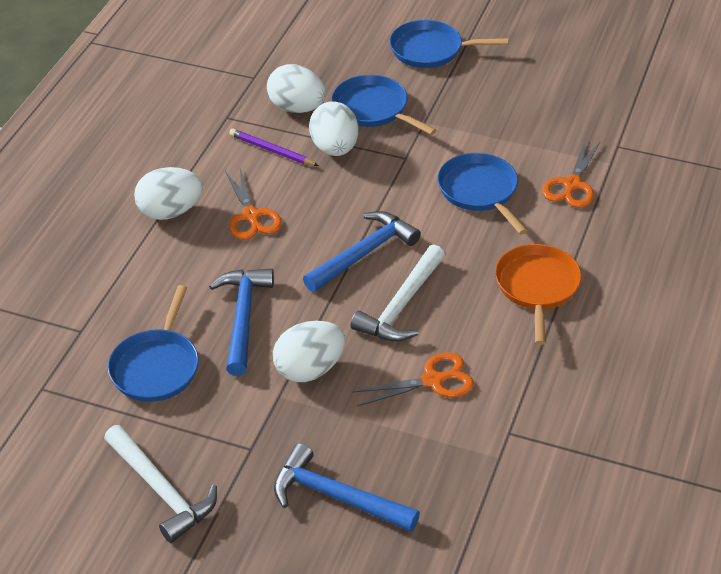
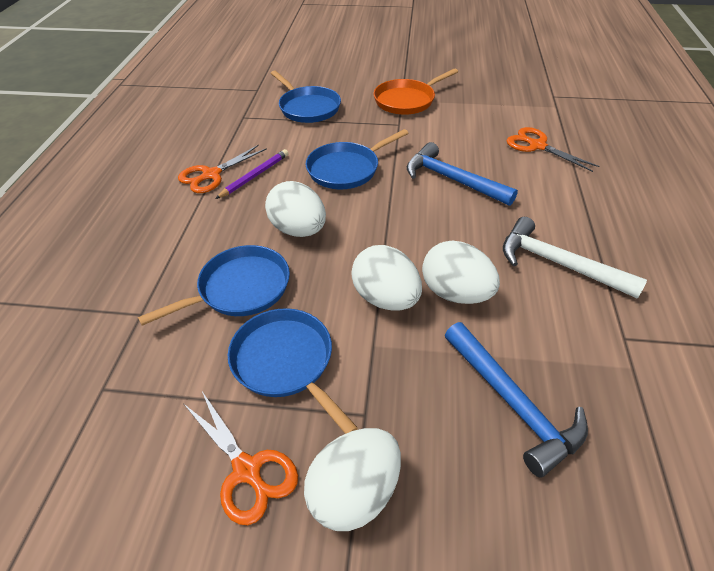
blue hammer: 3 -> 2
white hammer: 2 -> 1

